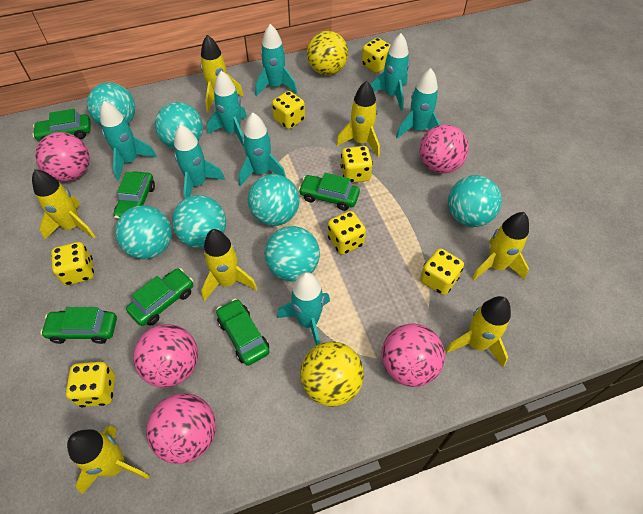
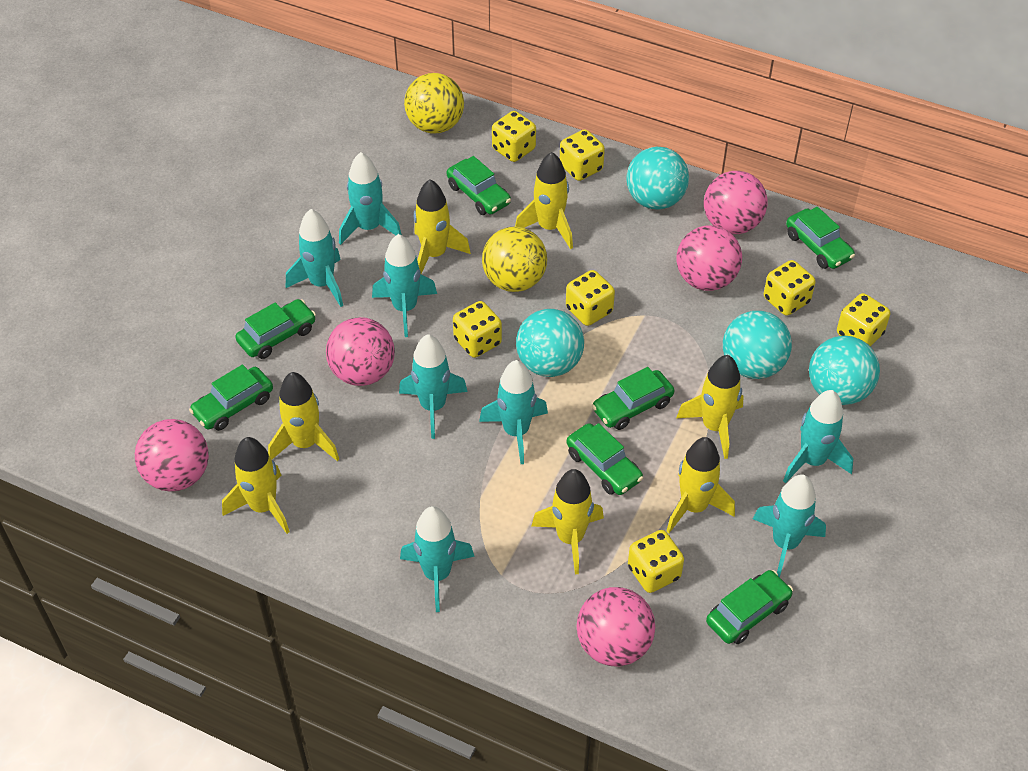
green car: 6 -> 7
turquoise ball: 7 -> 4

